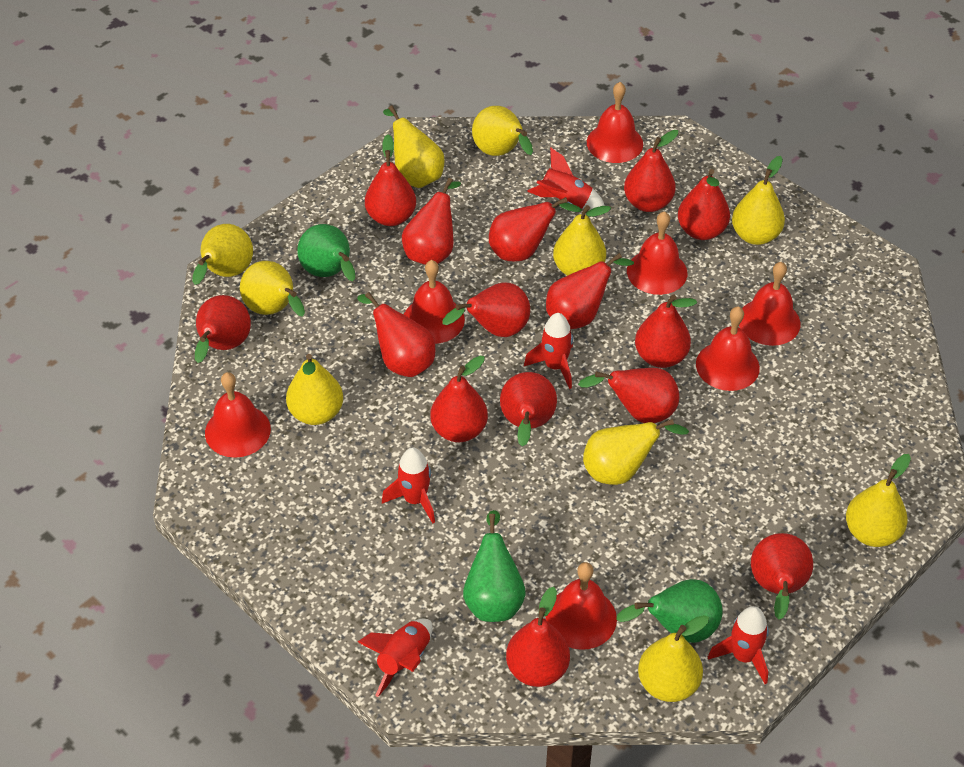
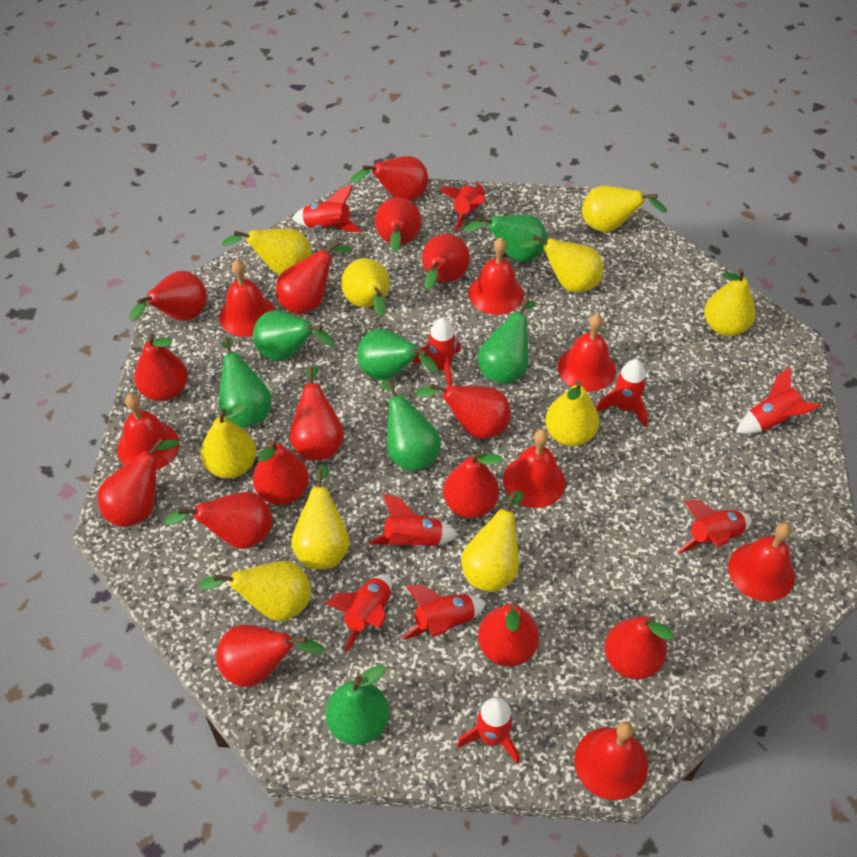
green pear: 3 -> 7
red rocket: 5 -> 10

